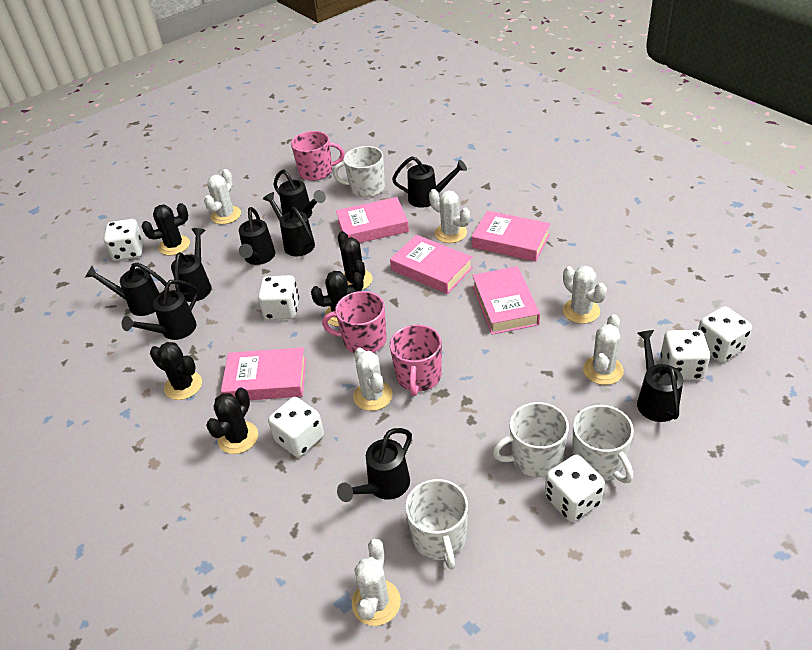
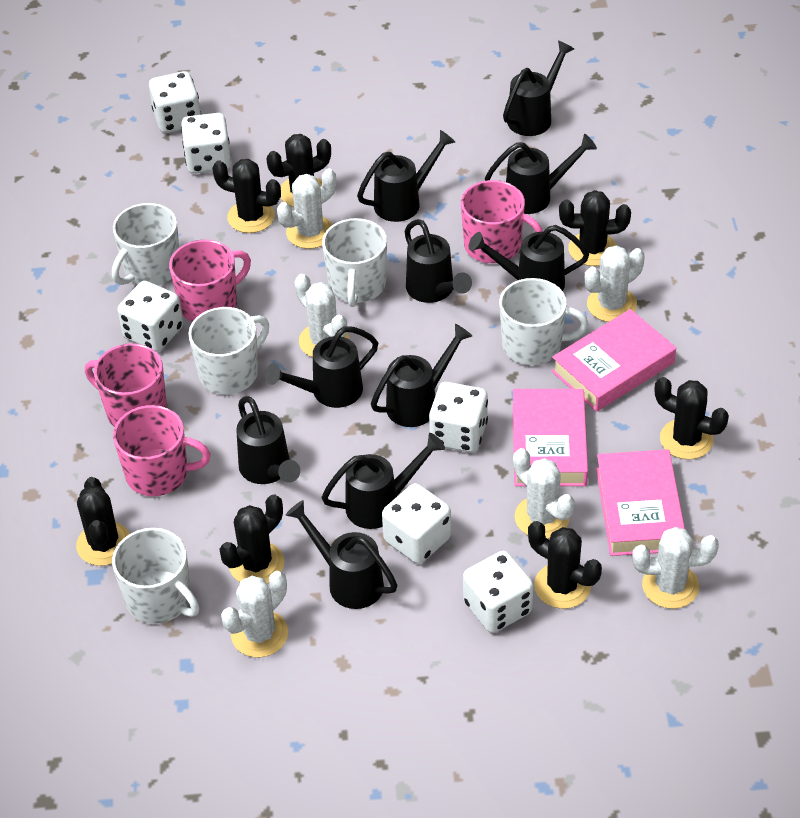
black cactus: 5 -> 7
black watering can: 9 -> 10
pink book: 5 -> 3
pink mug: 3 -> 4
white mug: 4 -> 5

